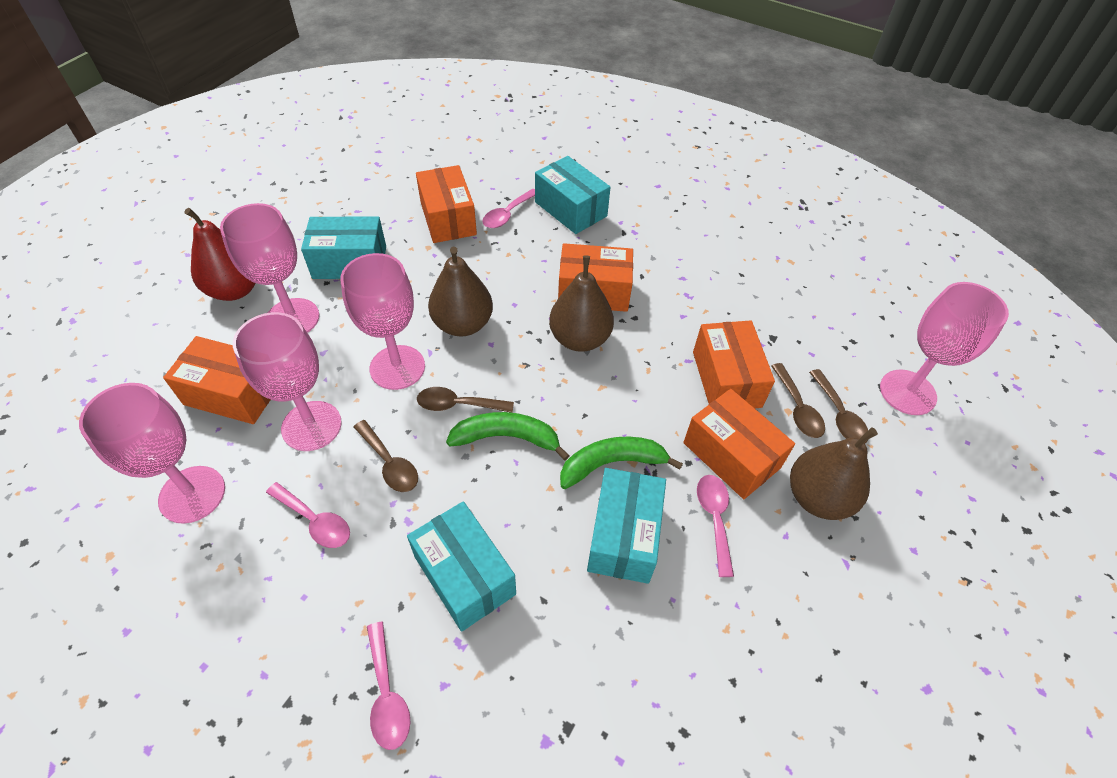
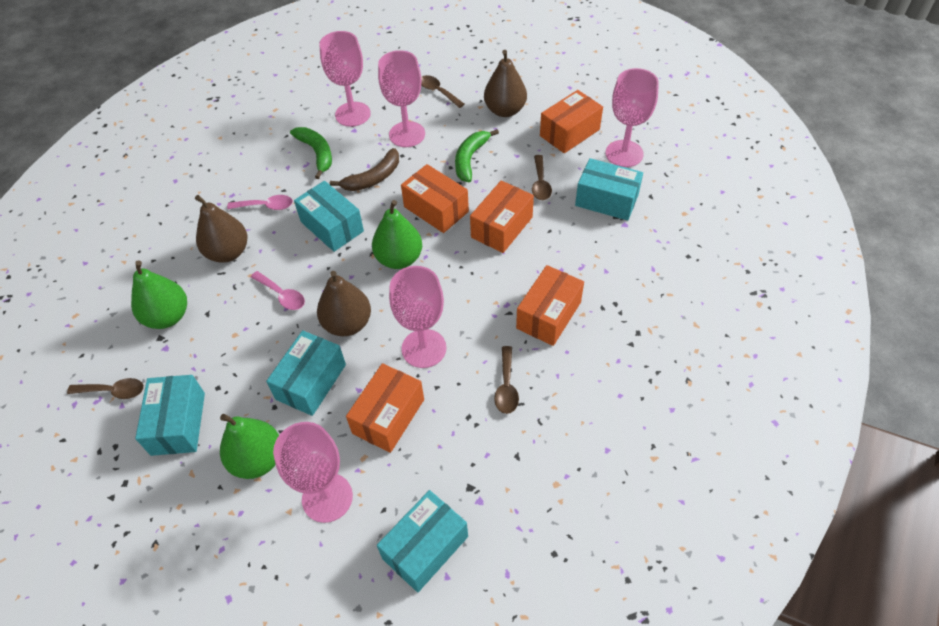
brown banana: 0 -> 1
green pear: 0 -> 3
pink spoon: 4 -> 2
red pear: 1 -> 0
turquoise box: 4 -> 5

